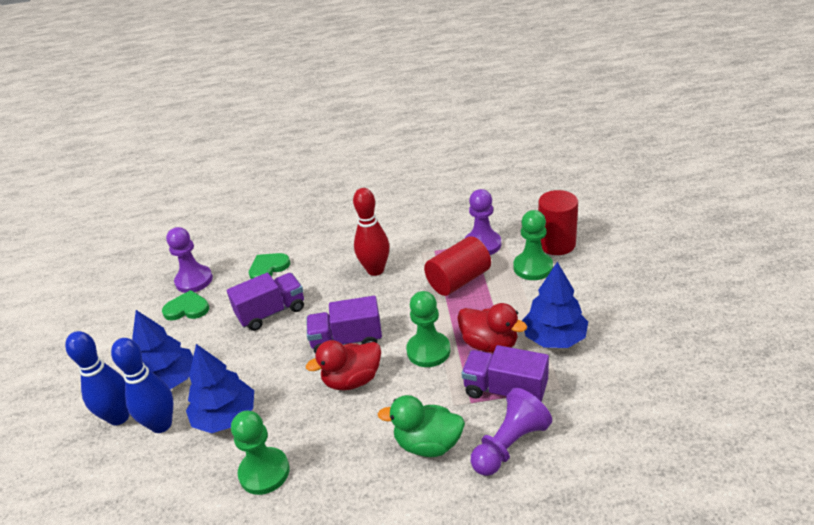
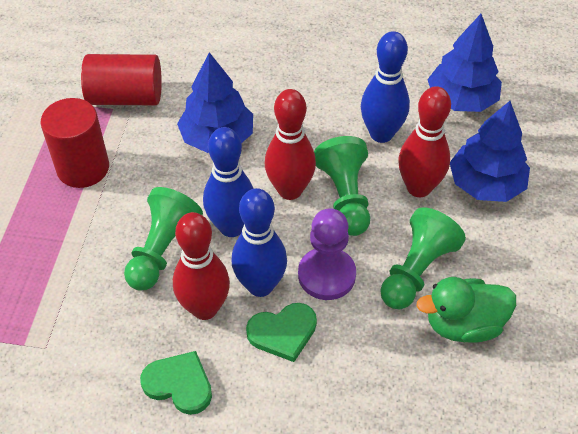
blue bowling pin: 2 -> 3
purple pawn: 3 -> 1
purple truck: 3 -> 0
red bowling pin: 1 -> 3
red duck: 2 -> 0

